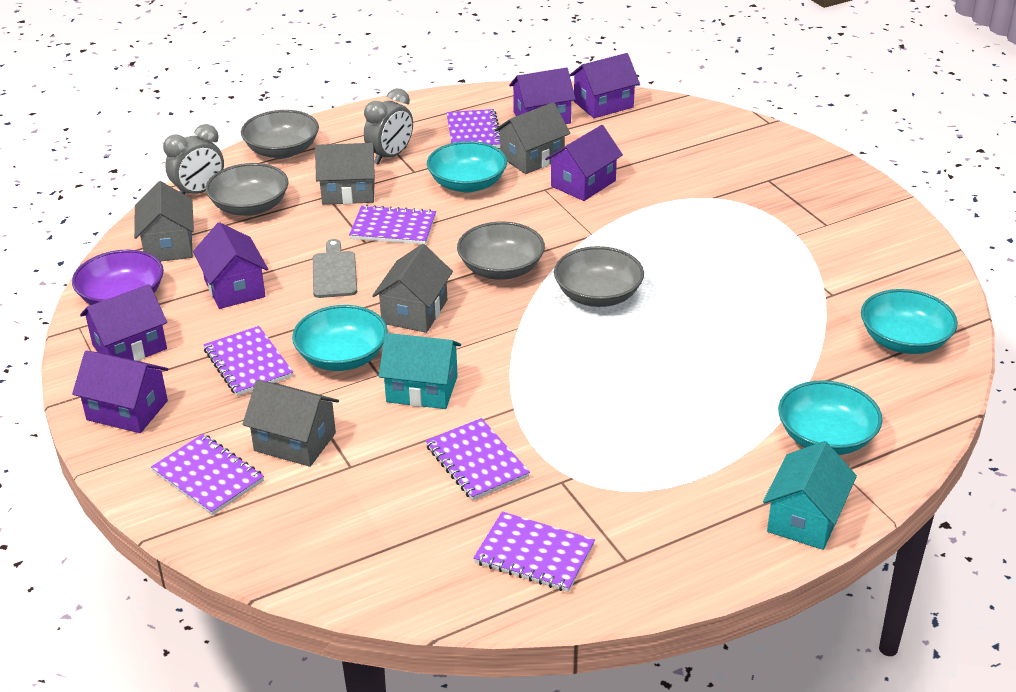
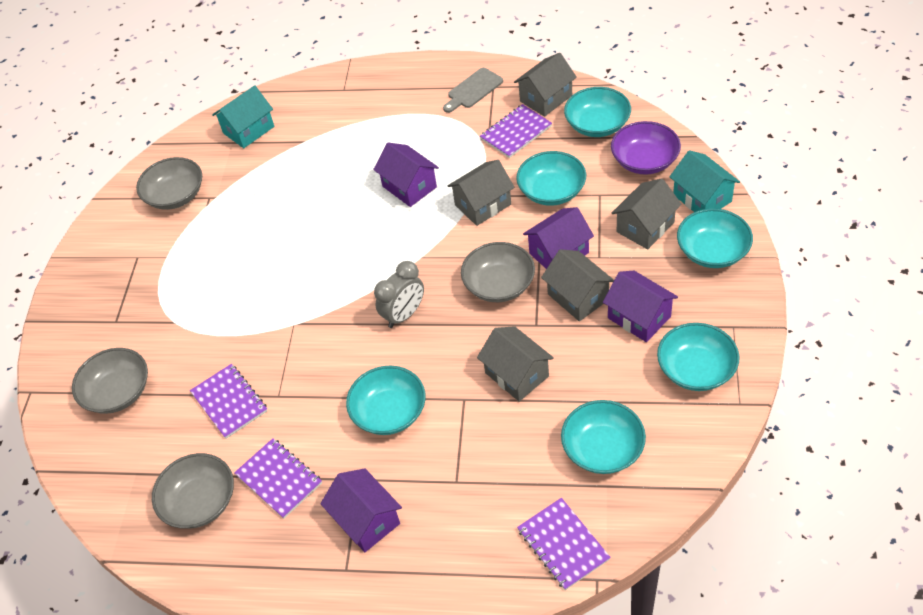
grey clock: 2 -> 1
purple house: 6 -> 4
purple notebook: 6 -> 4
turquoise bowl: 4 -> 6

